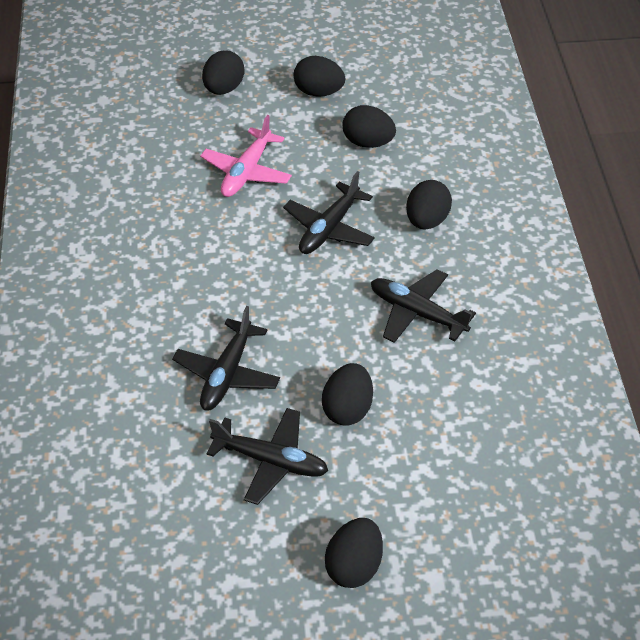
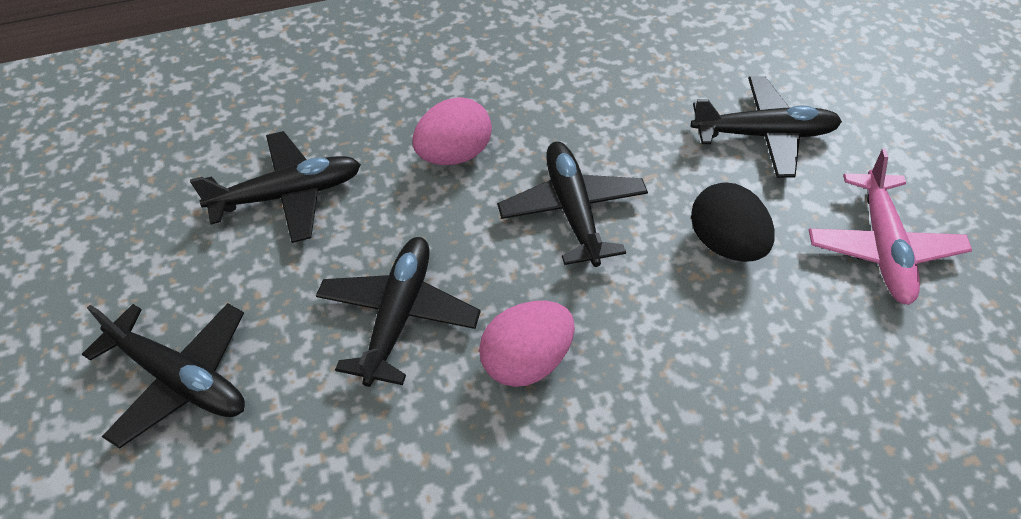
black egg: 6 -> 1
black plane: 4 -> 5
pink egg: 0 -> 2

